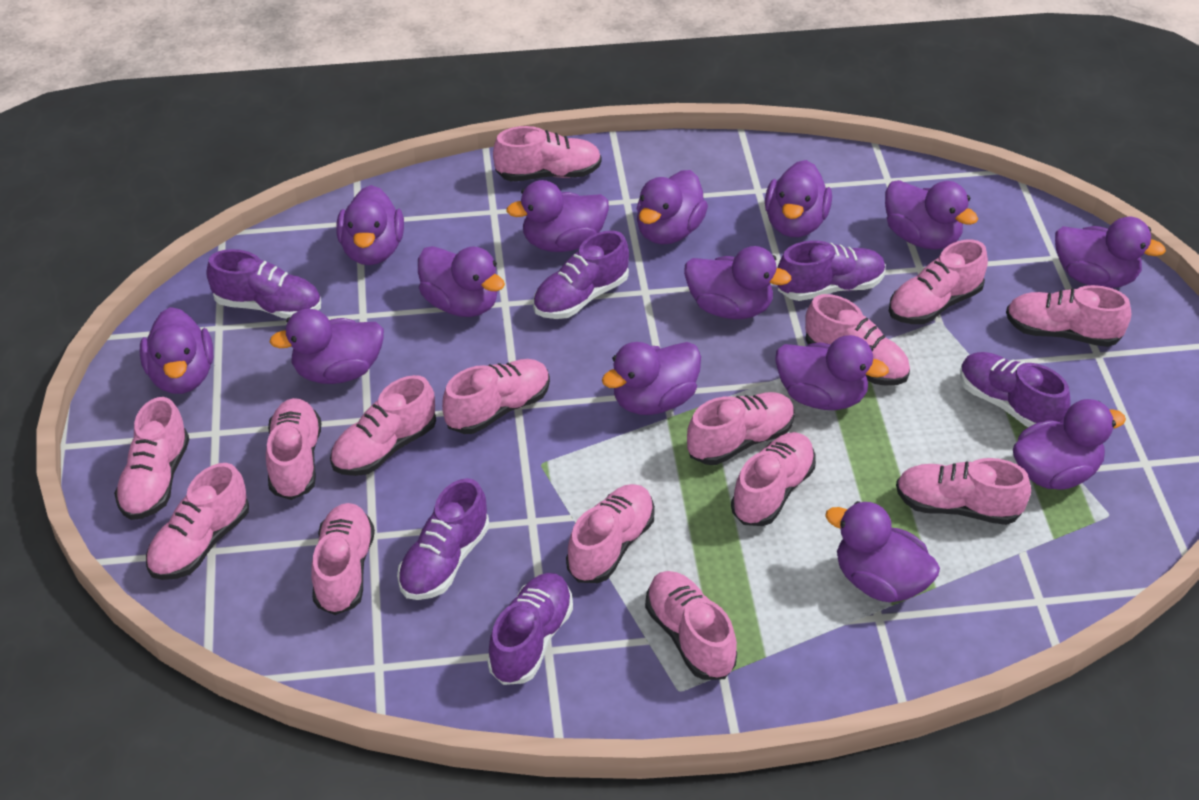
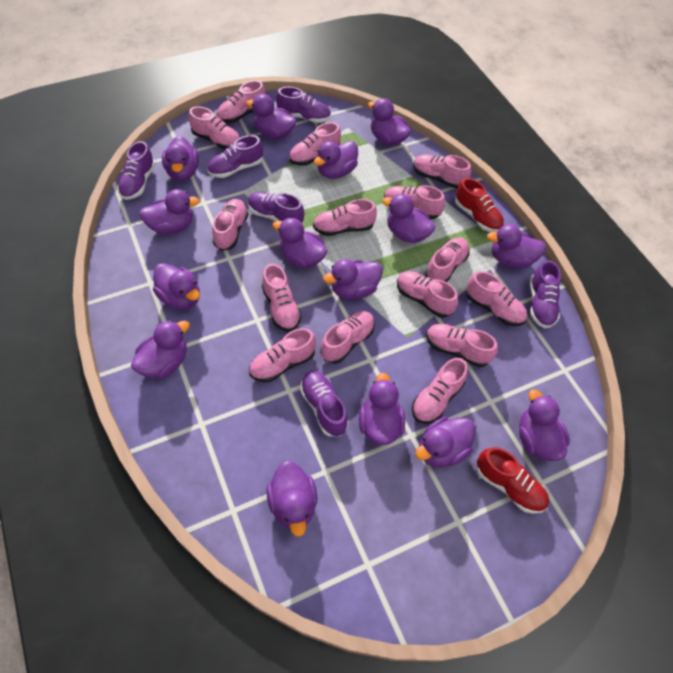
purple duck: 14 -> 15
red shoe: 0 -> 2

